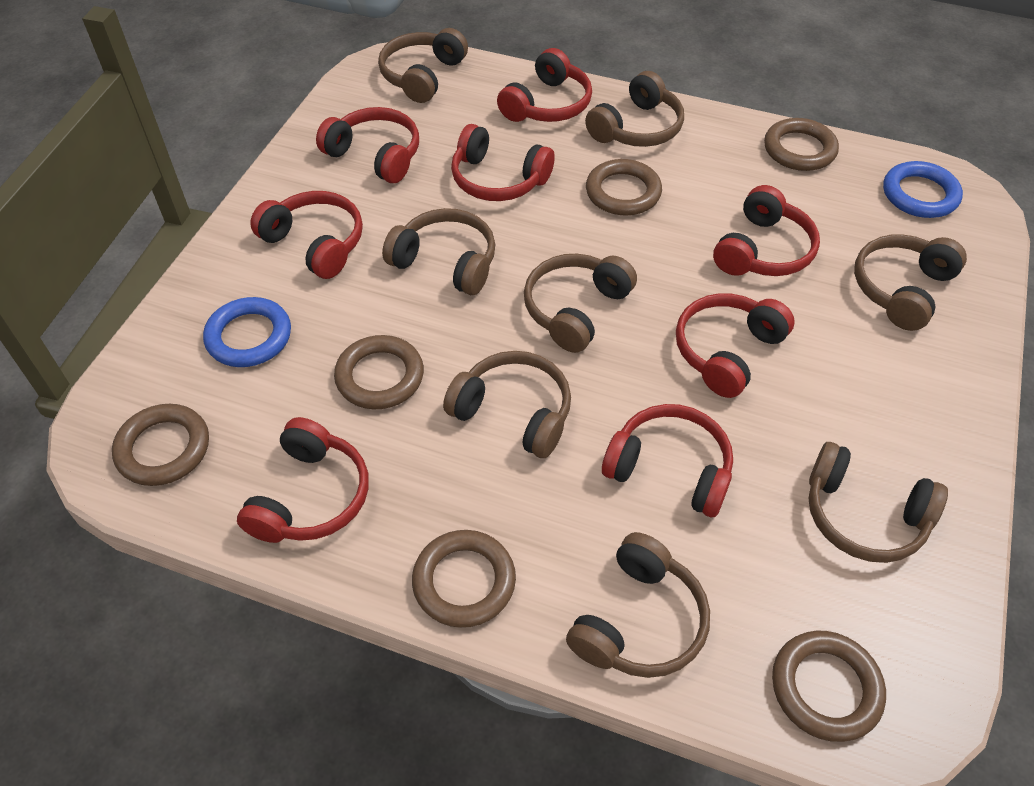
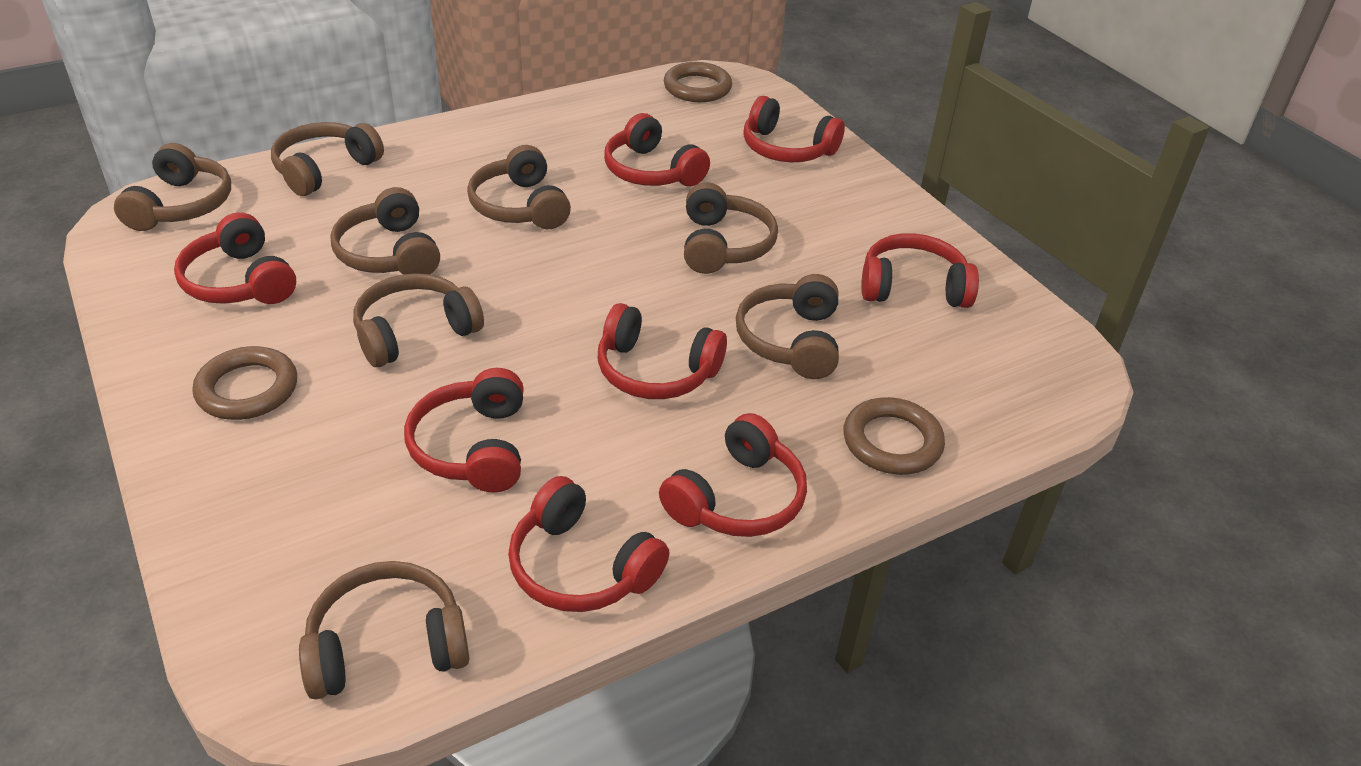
blue ring: 2 -> 0
brown ring: 6 -> 3

